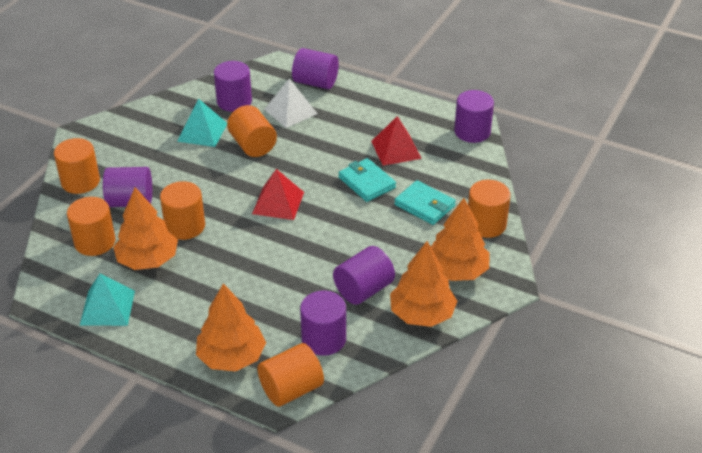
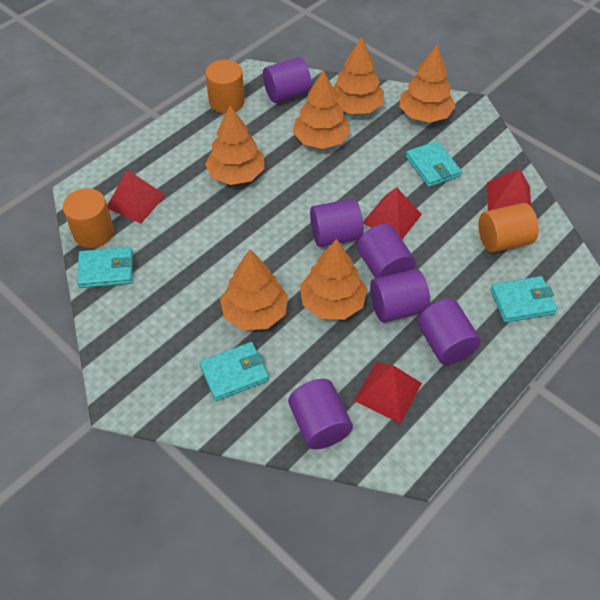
orange cylinder: 6 -> 3
orange tree: 4 -> 6
red pyramid: 2 -> 4
turquoise pyramid: 2 -> 0
turquoise wallet: 2 -> 4
white pyramid: 1 -> 0

